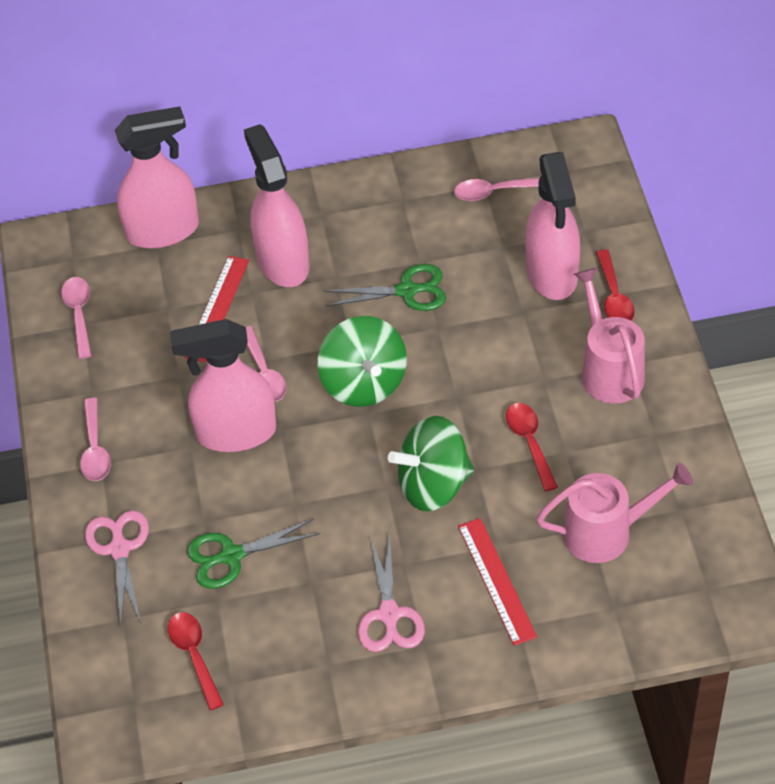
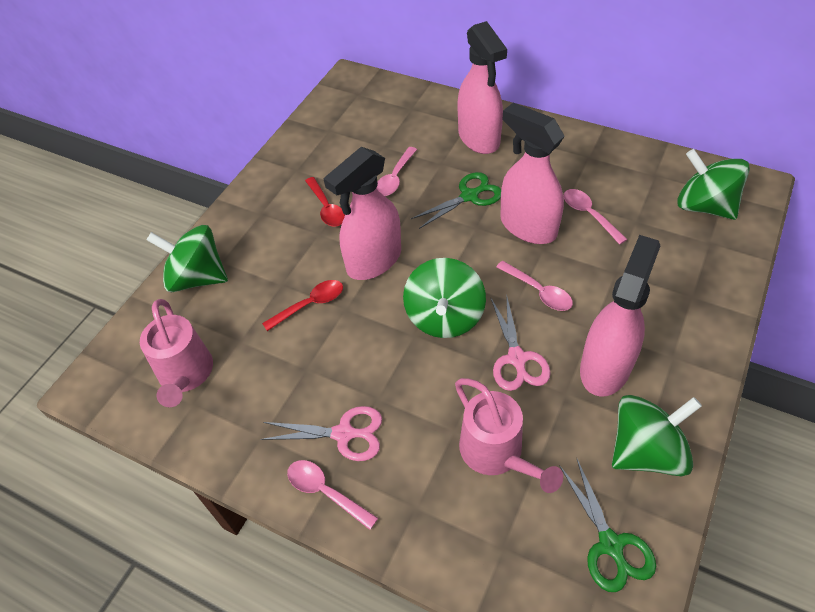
green spinning top: 2 -> 4
red ruler: 2 -> 0
red spoon: 3 -> 2

